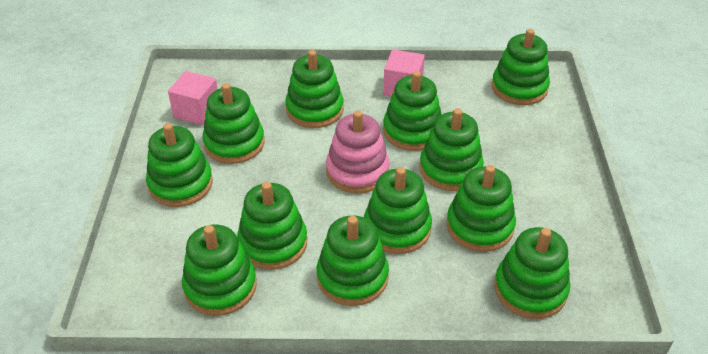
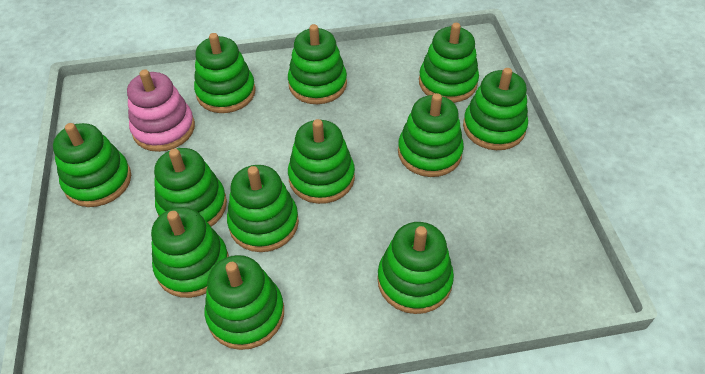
pink cube: 2 -> 0

